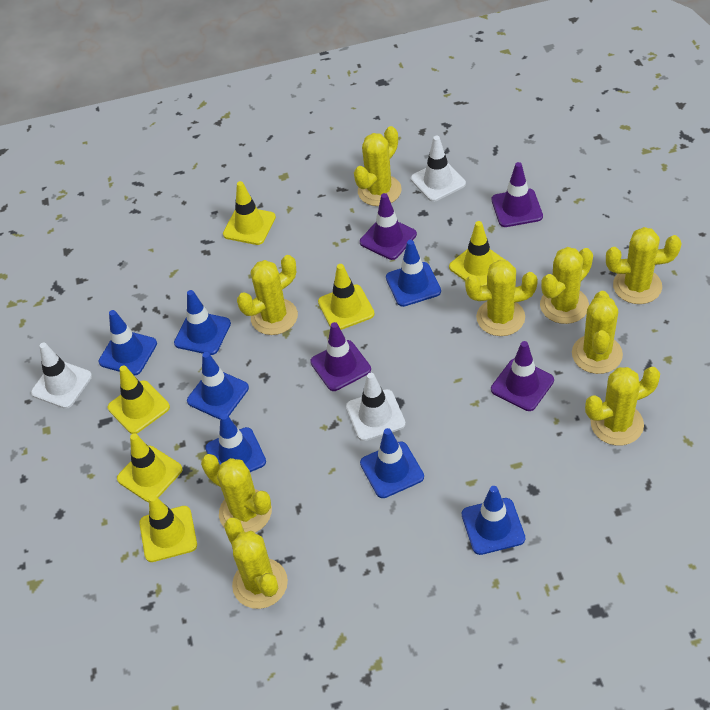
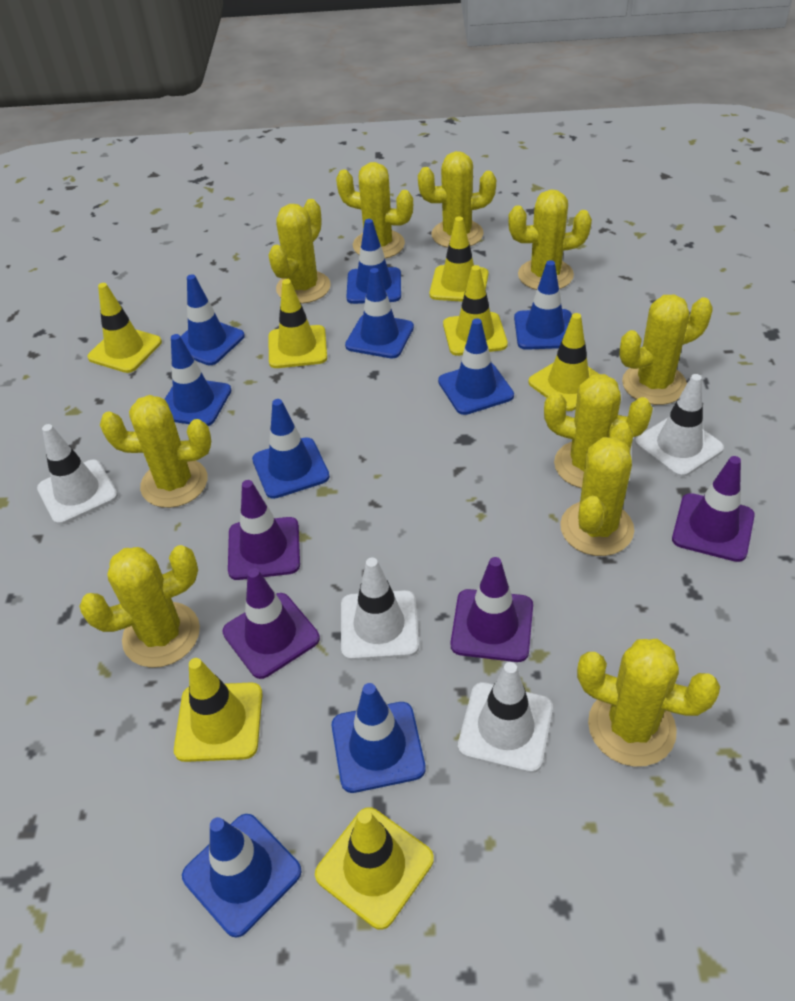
blue traffic cone: 7 -> 9
white traffic cone: 3 -> 4
yellow cactus: 9 -> 10
yellow traffic cone: 6 -> 7

